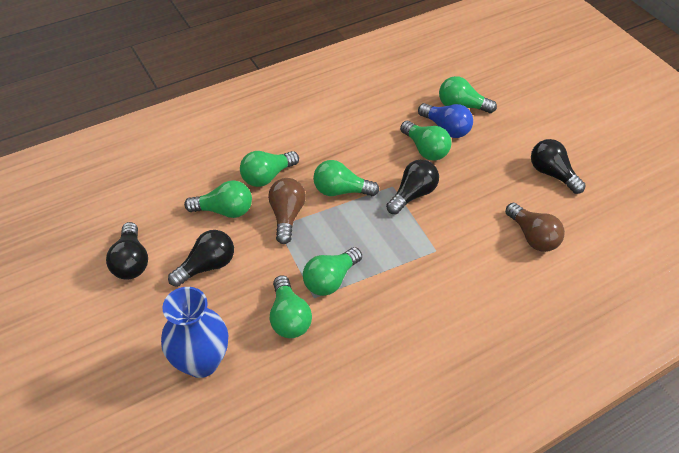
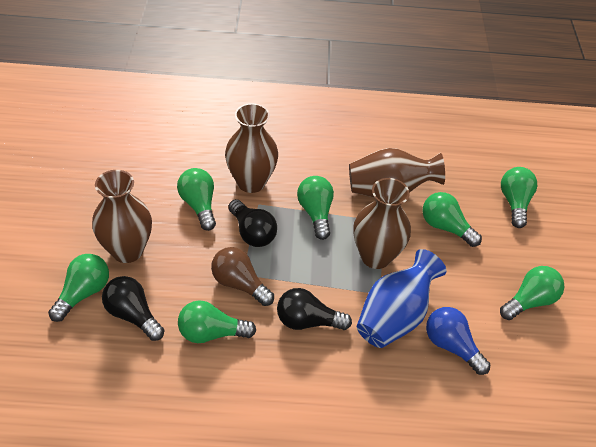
black light bulb: 4 -> 3
brown light bulb: 2 -> 1
brown vase: 0 -> 4

